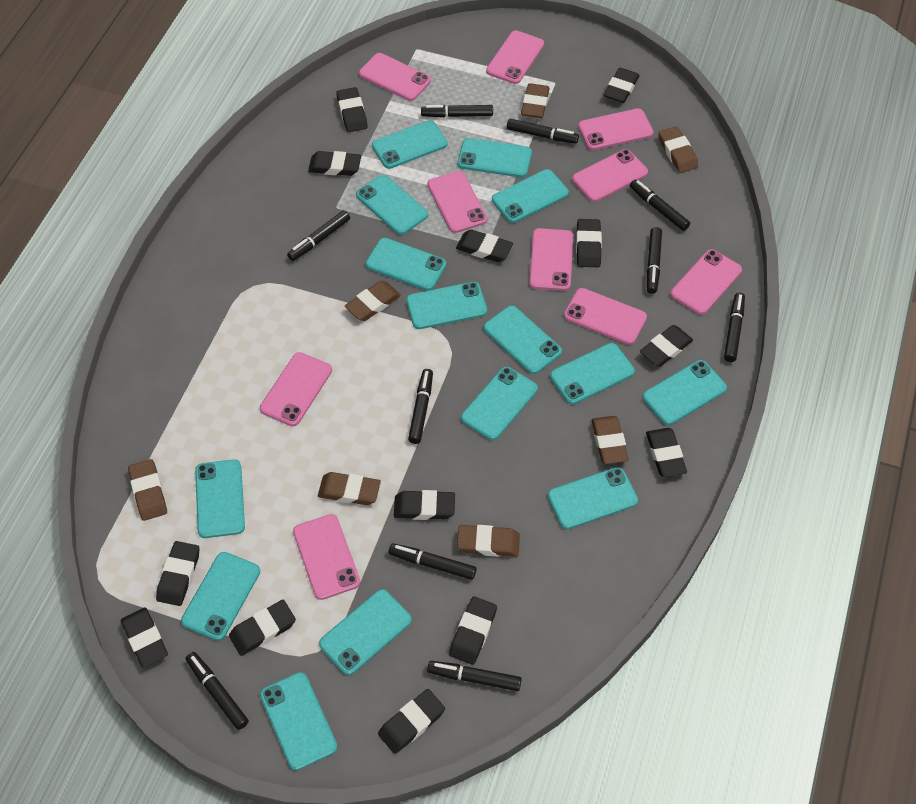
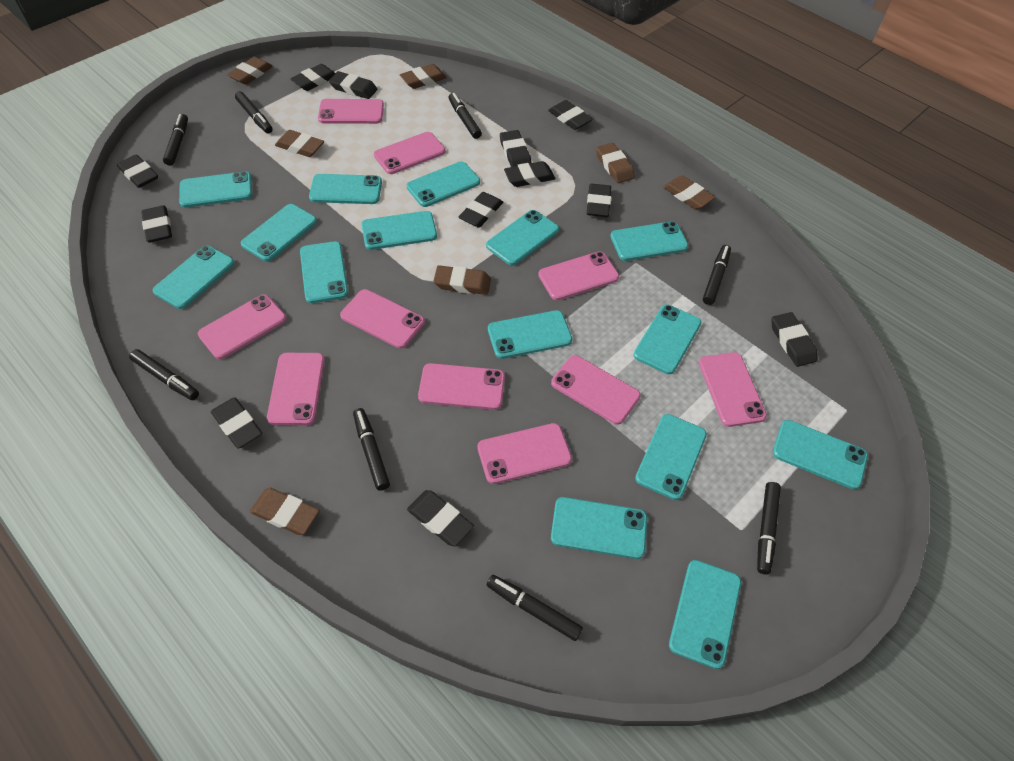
black eraser: 13 -> 12
black marker: 10 -> 8

